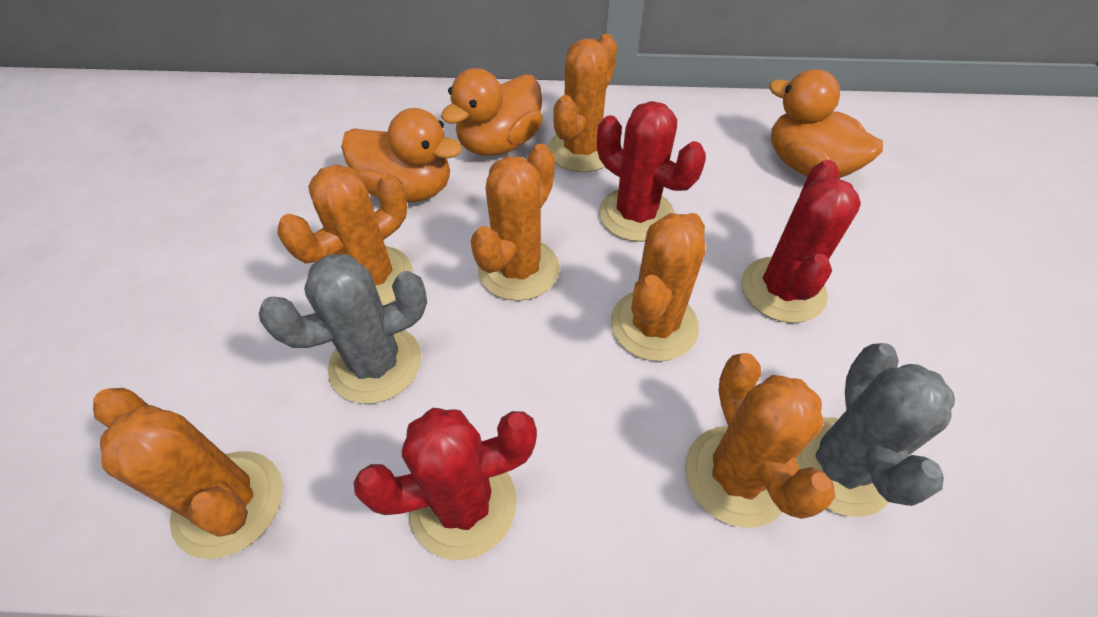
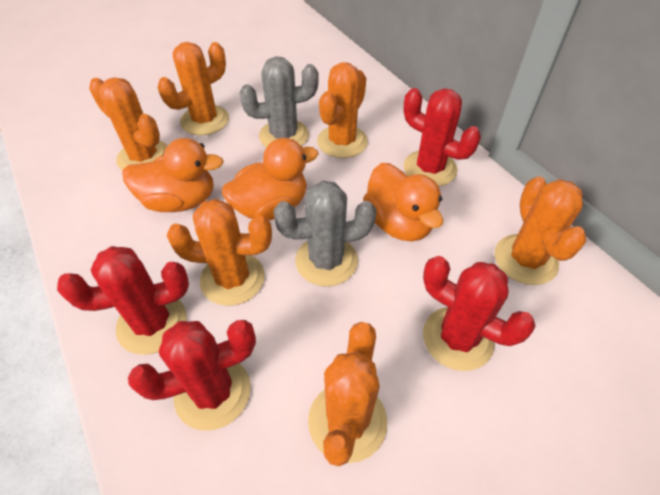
red cactus: 3 -> 4

